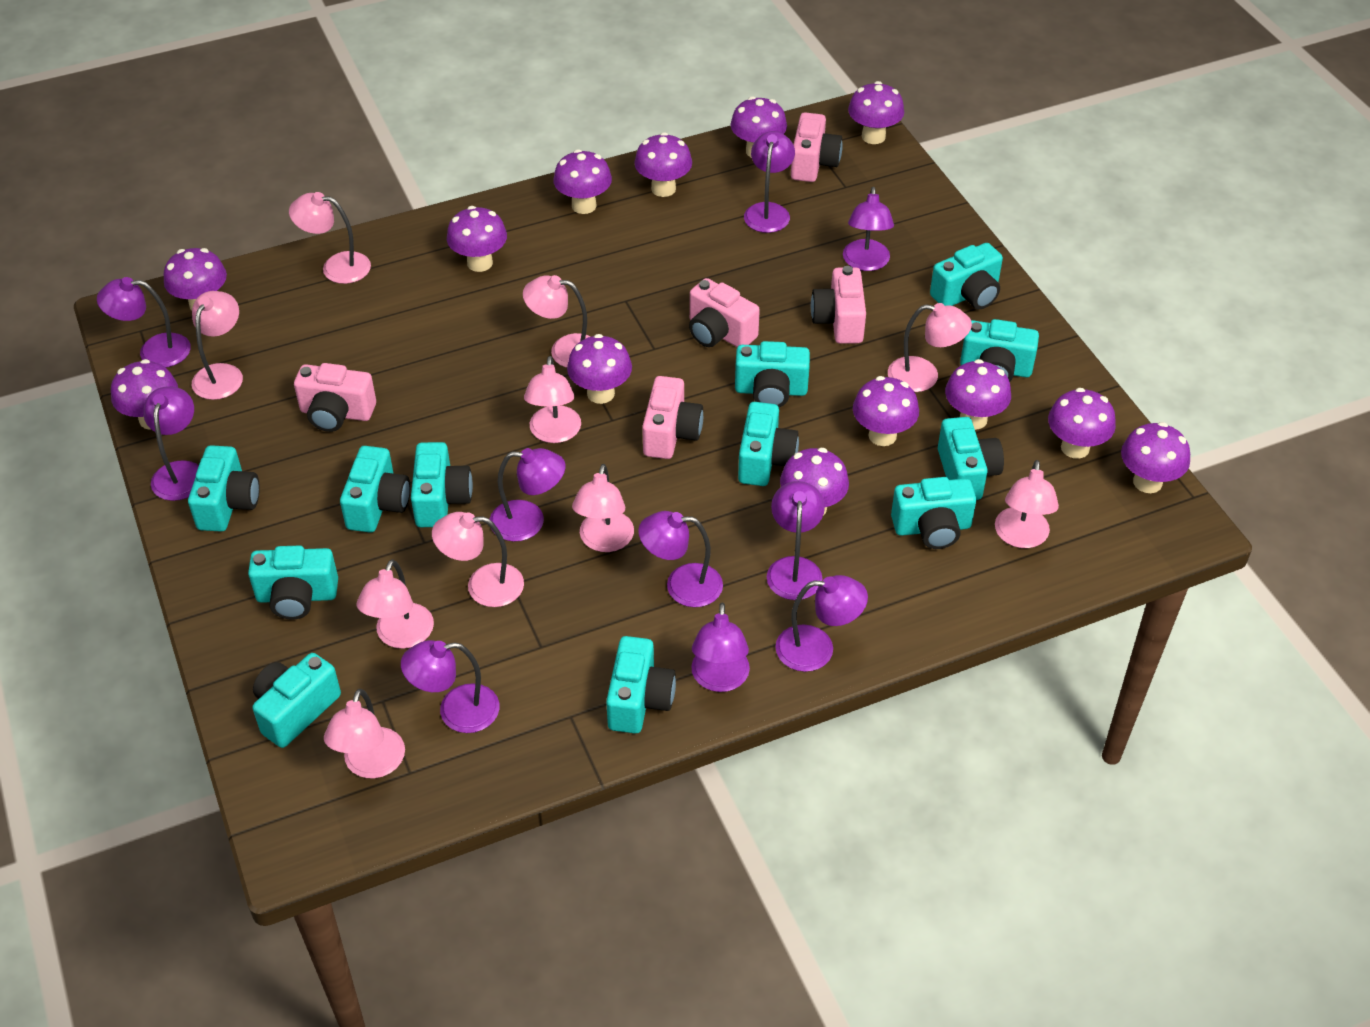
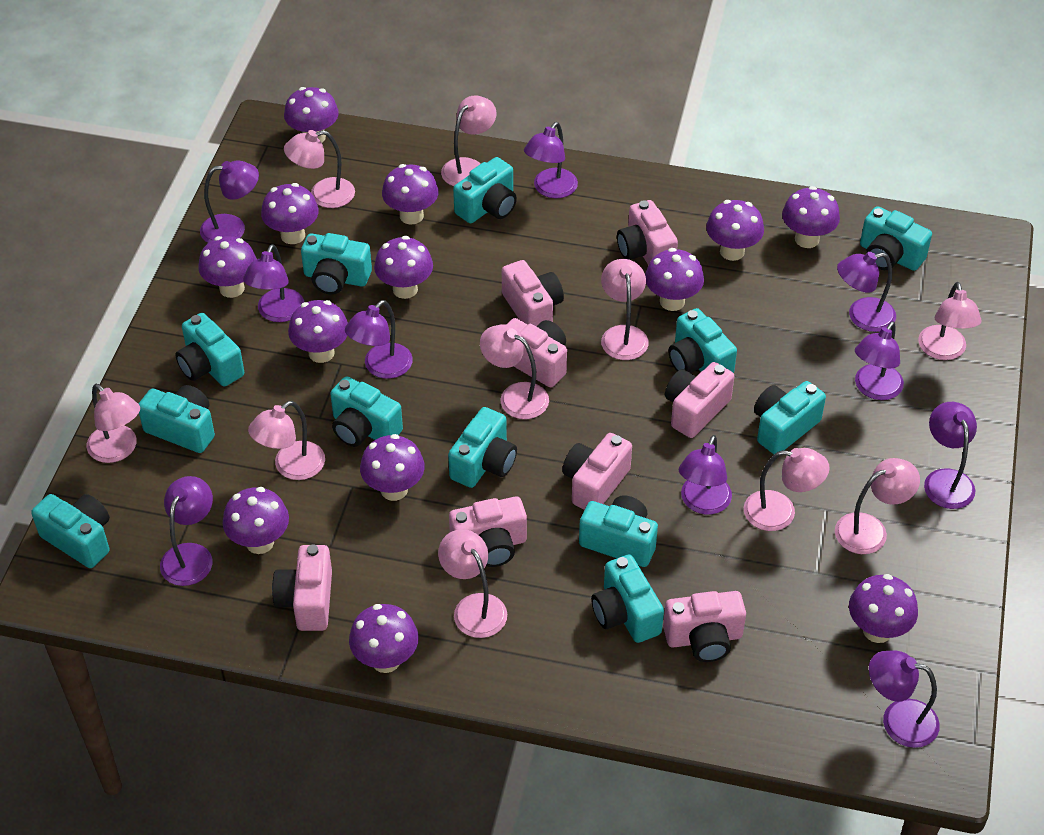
pink camera: 5 -> 8

